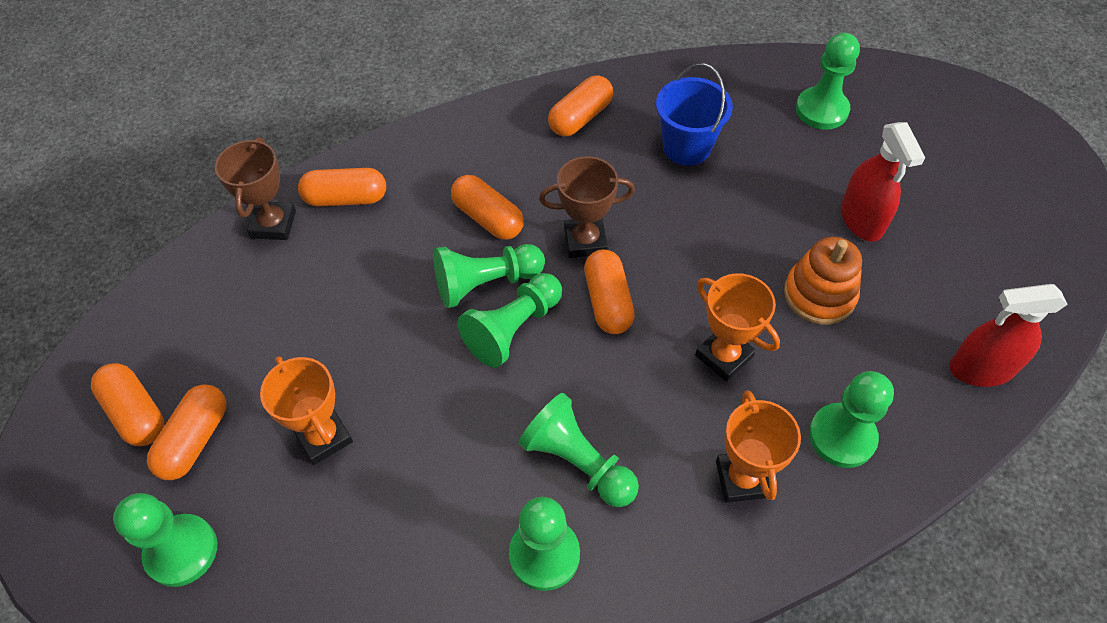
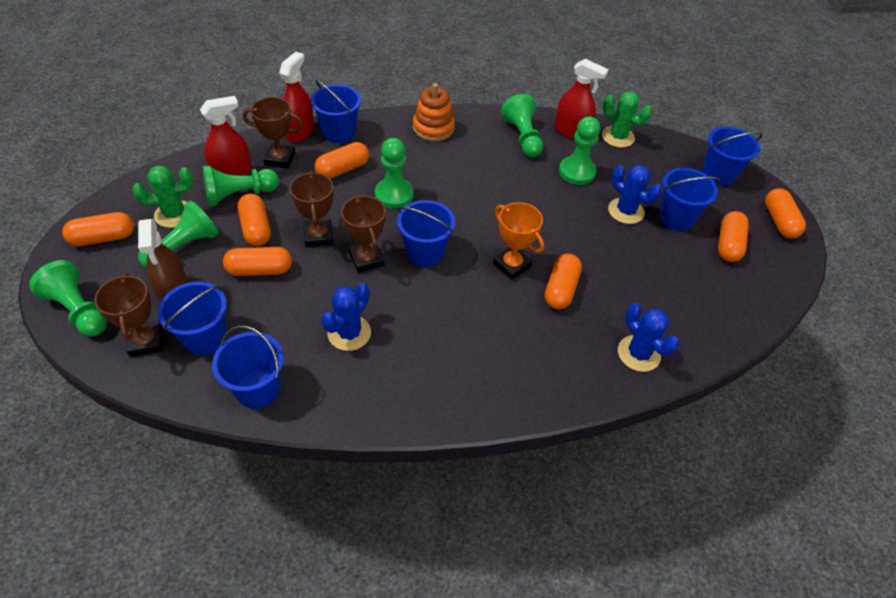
blue bucket: 1 -> 6
blue cactus: 0 -> 3
brown spray bottle: 0 -> 1
brown trophy: 2 -> 4
green cactus: 0 -> 2
green pawn: 7 -> 6
orange capsule: 6 -> 7
orange trophy: 3 -> 1
red spray bottle: 2 -> 3

